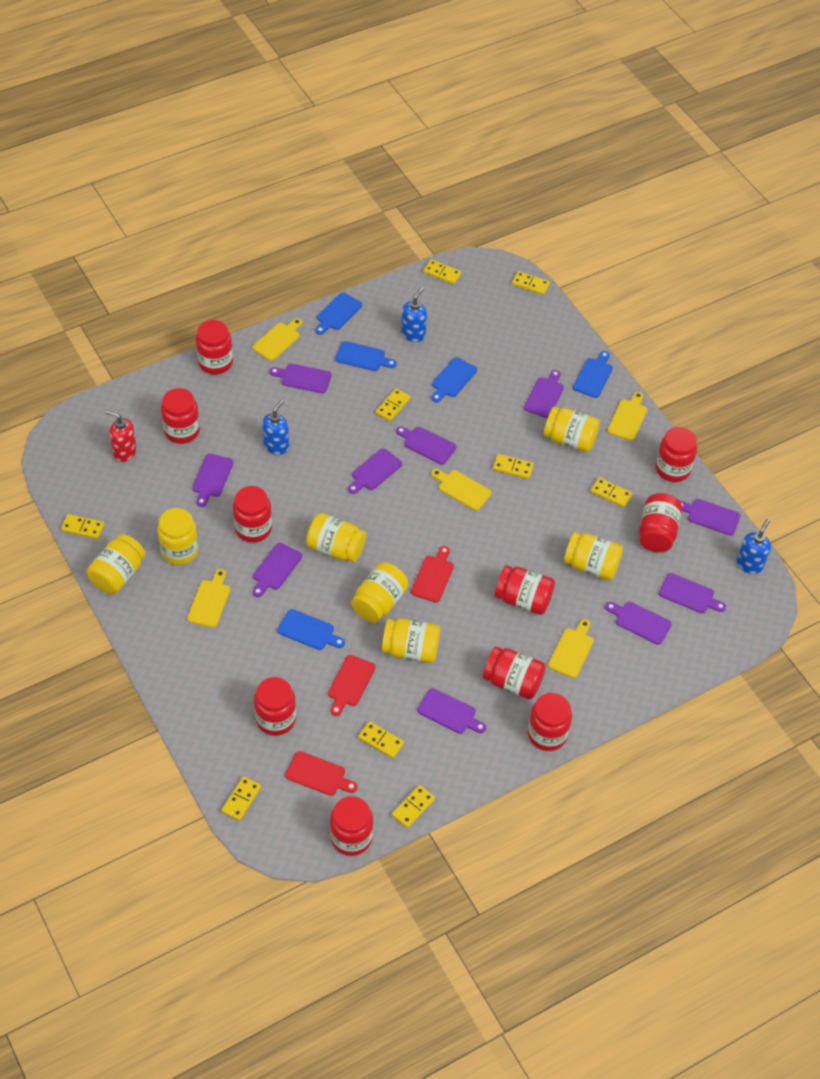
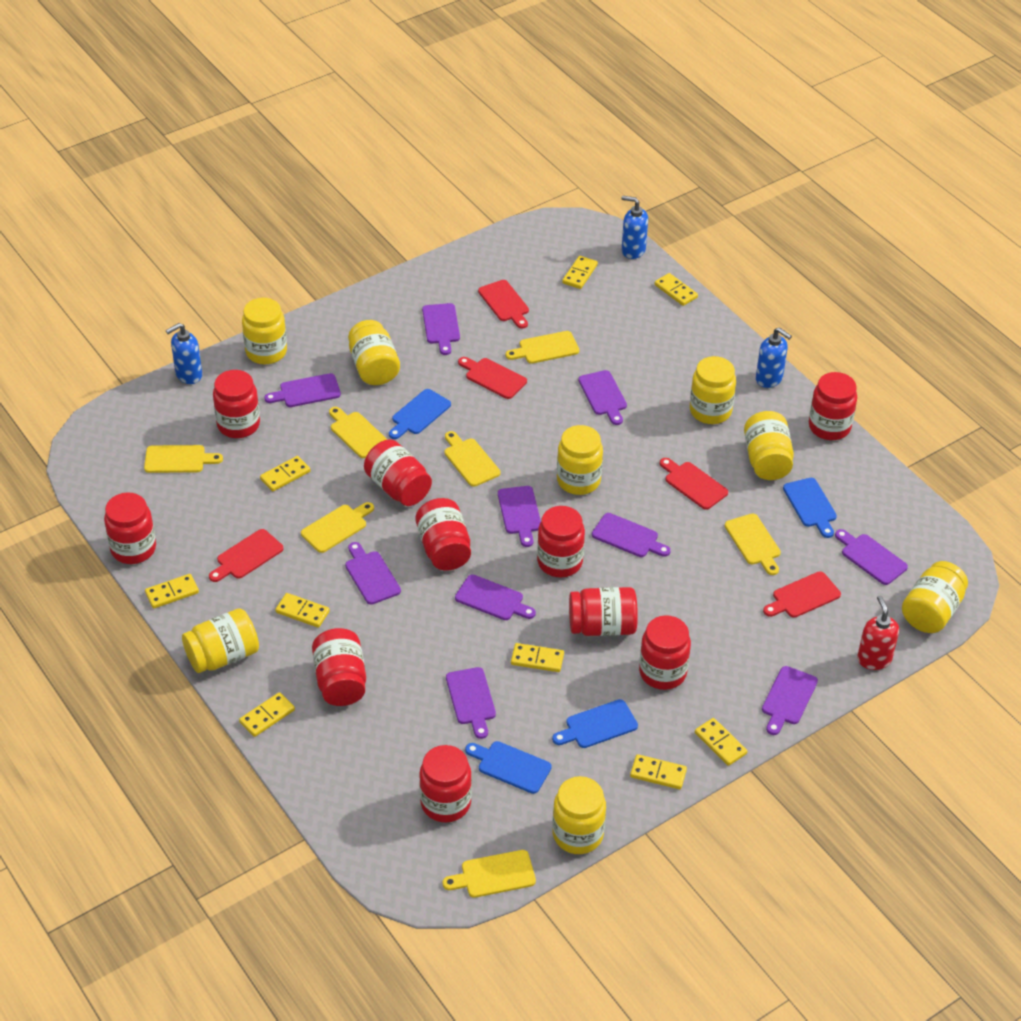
blue cutting board: 5 -> 4
red cutting board: 3 -> 5
yellow cutting board: 5 -> 7
yellow jar: 7 -> 8

